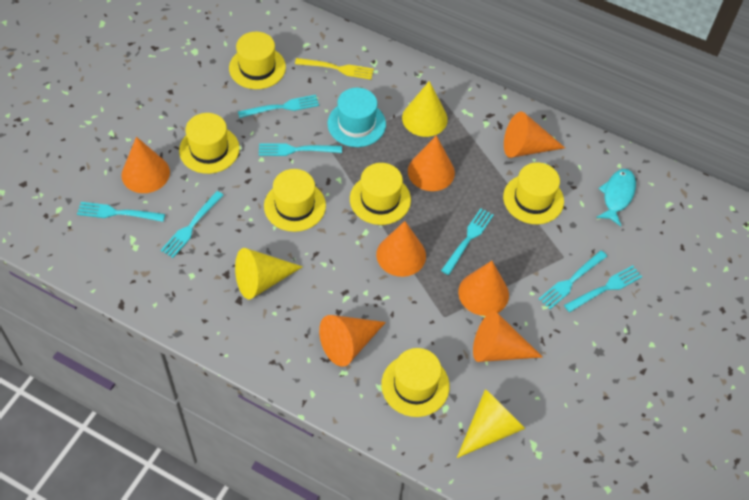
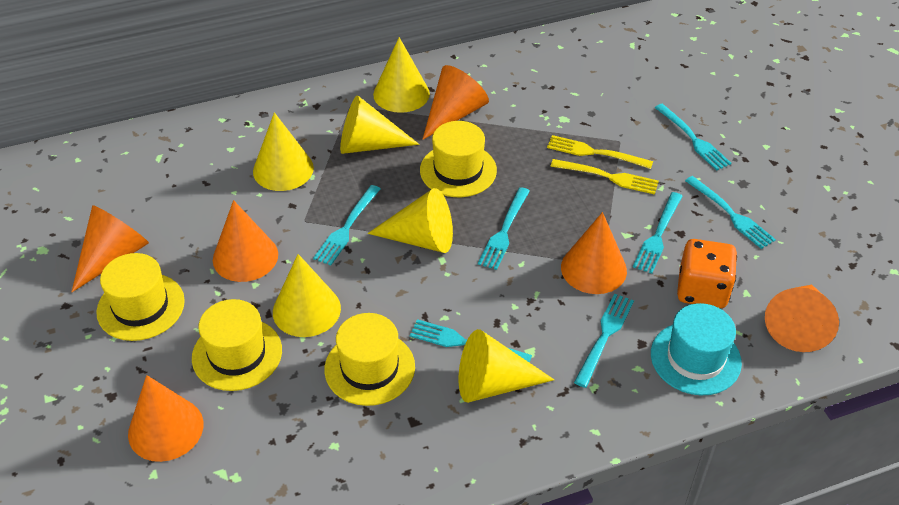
orange cone: 7 -> 6
orange dice: 0 -> 1
turquoise fish: 1 -> 0
yellow cone: 3 -> 6
yellow fork: 1 -> 2
yellow hat: 6 -> 4

